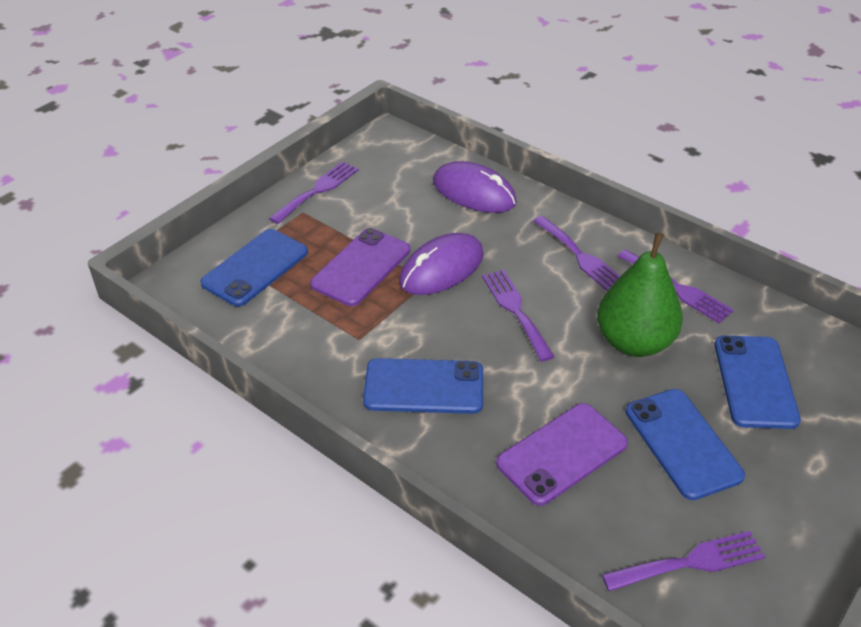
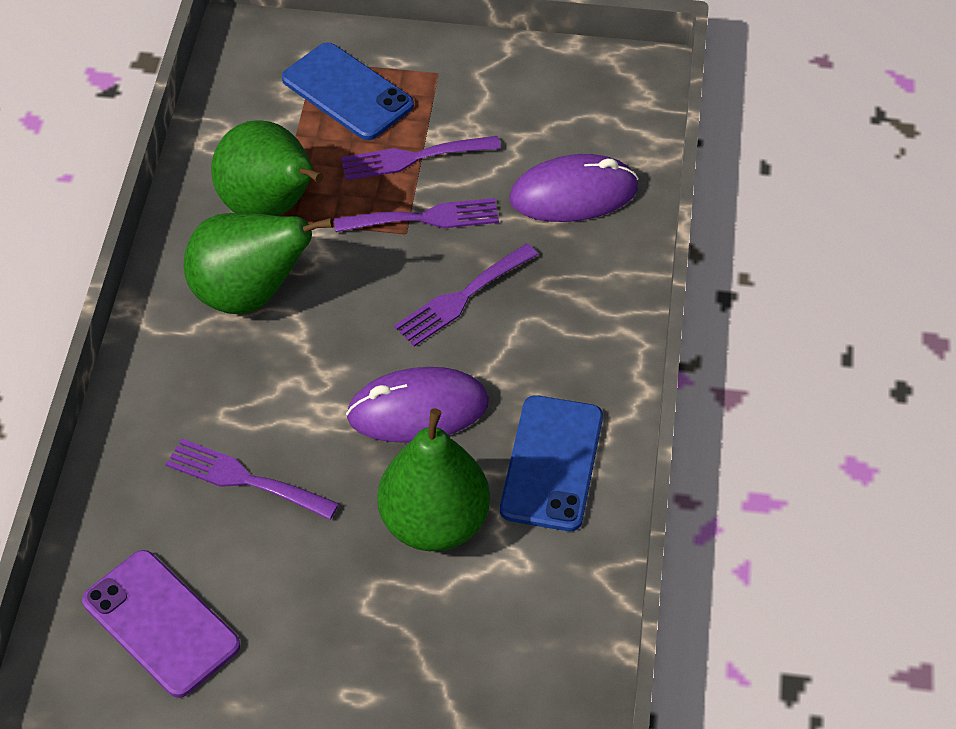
blue phone: 4 -> 2
green pear: 1 -> 3
purple fork: 5 -> 4
purple phone: 2 -> 1

